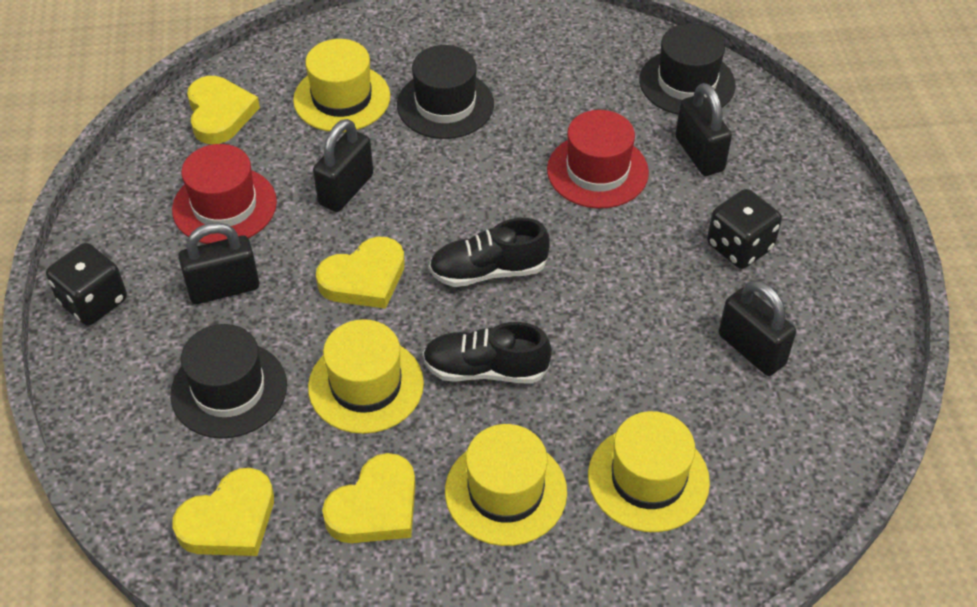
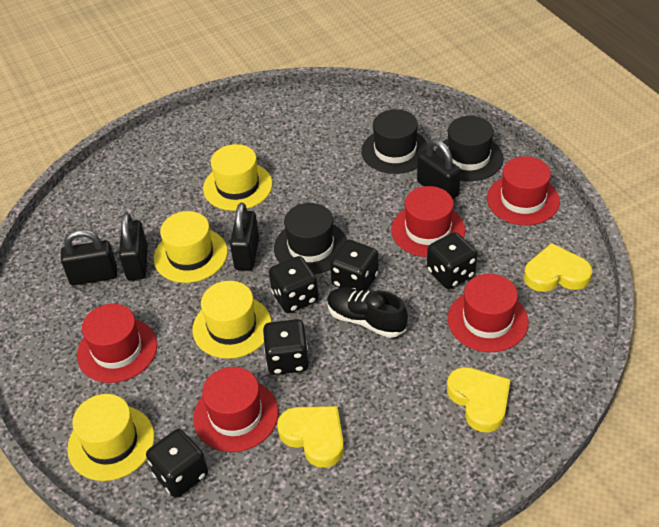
black dice: 2 -> 5
black shoe: 2 -> 1
red hat: 2 -> 5
yellow heart: 4 -> 3

